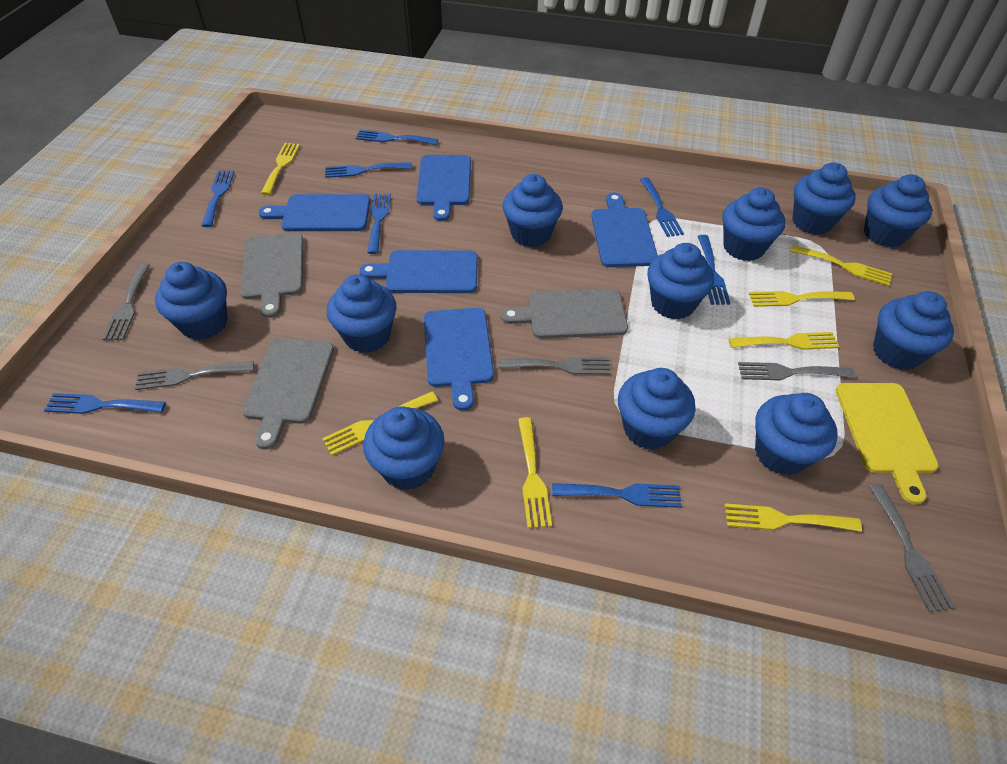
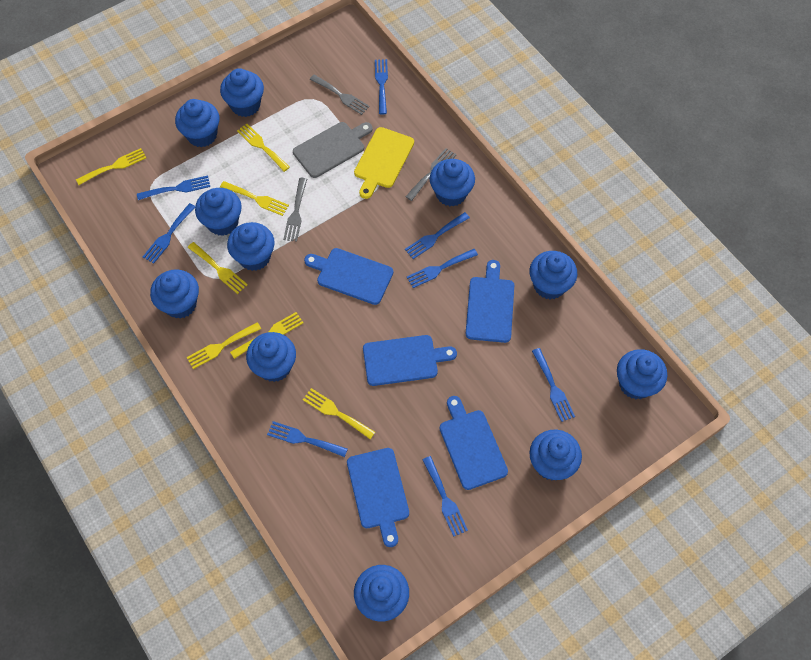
grey cutting board: 3 -> 1
grey fork: 5 -> 3

